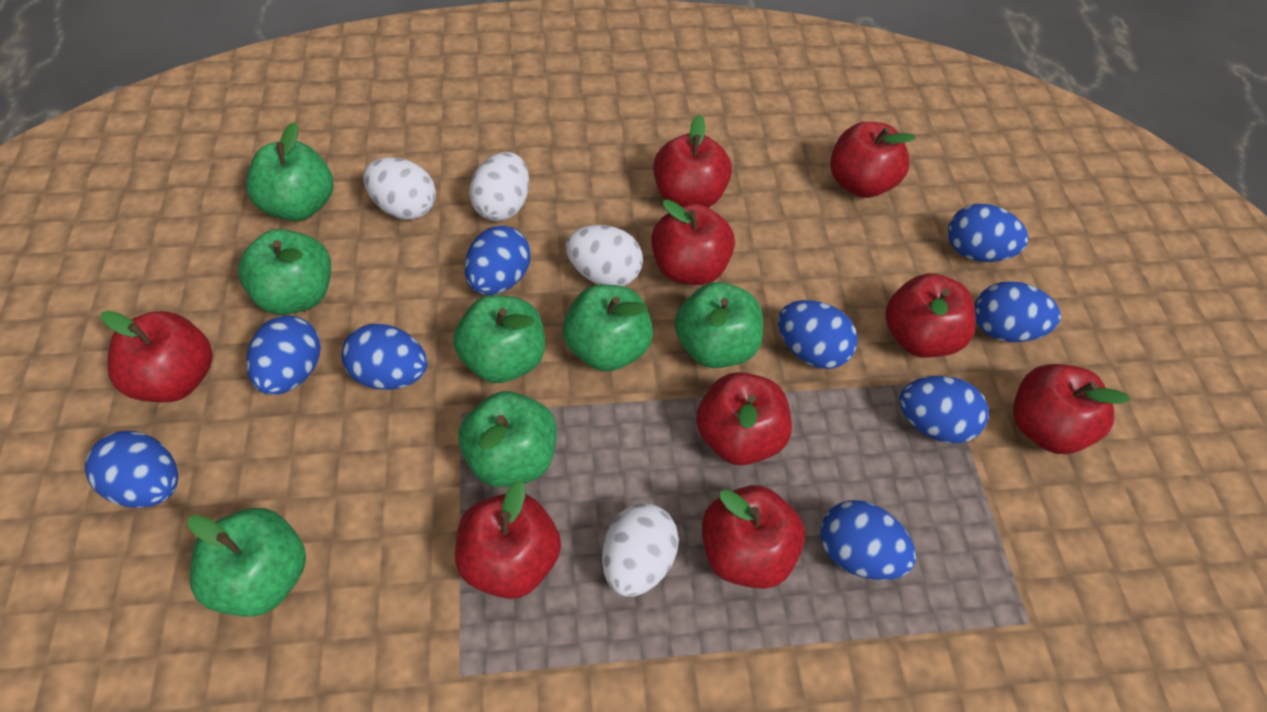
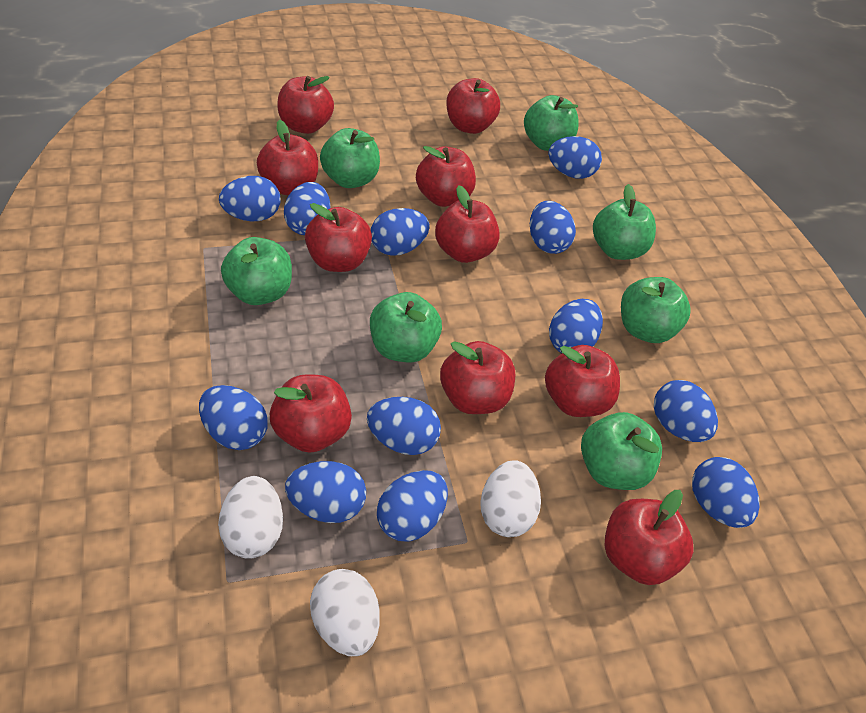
blue egg: 9 -> 12
red apple: 9 -> 10
white egg: 4 -> 3

